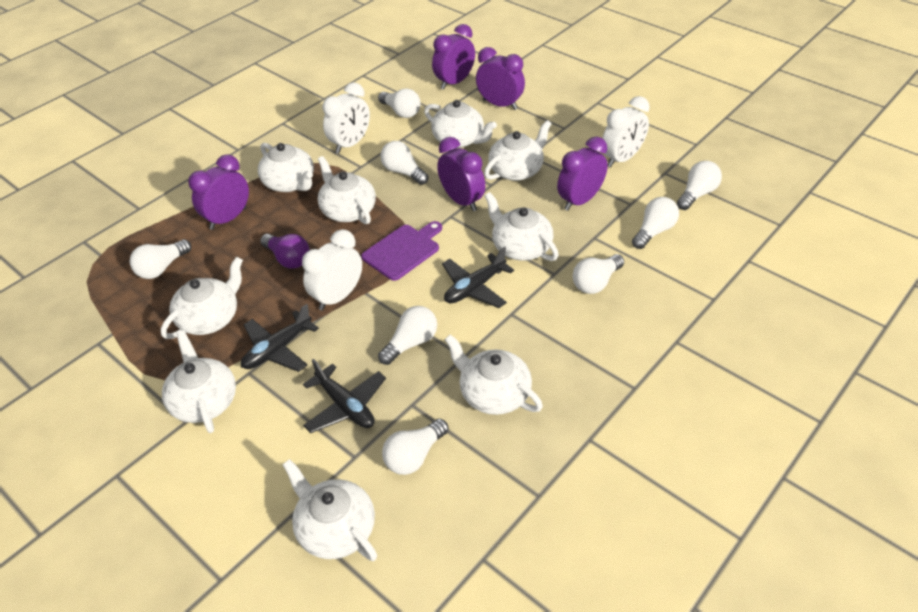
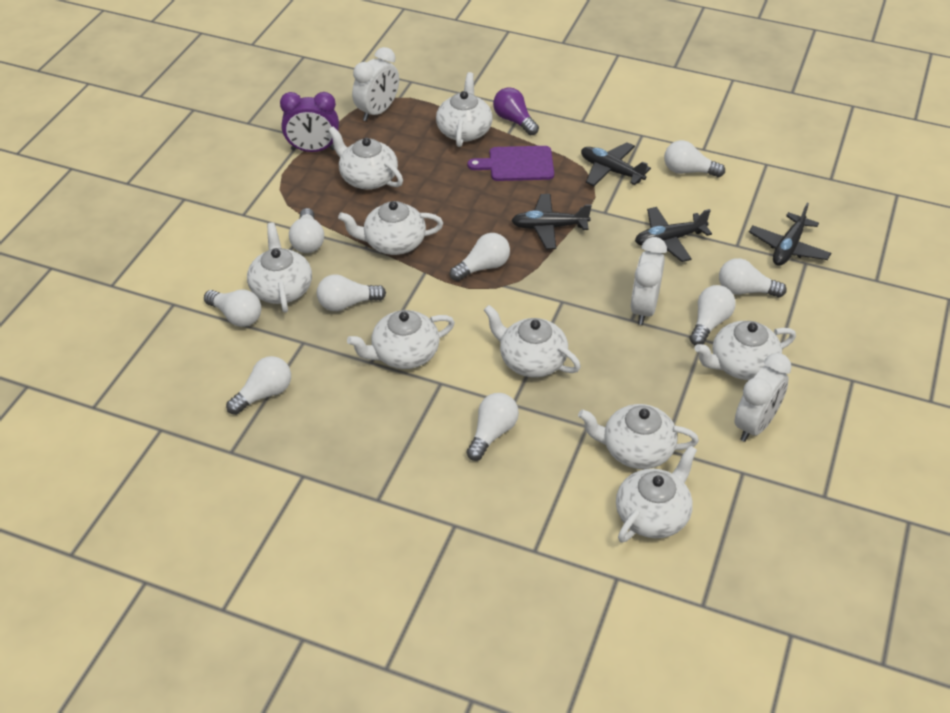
black plane: 3 -> 4
purple clock: 5 -> 1
white light bulb: 8 -> 9

